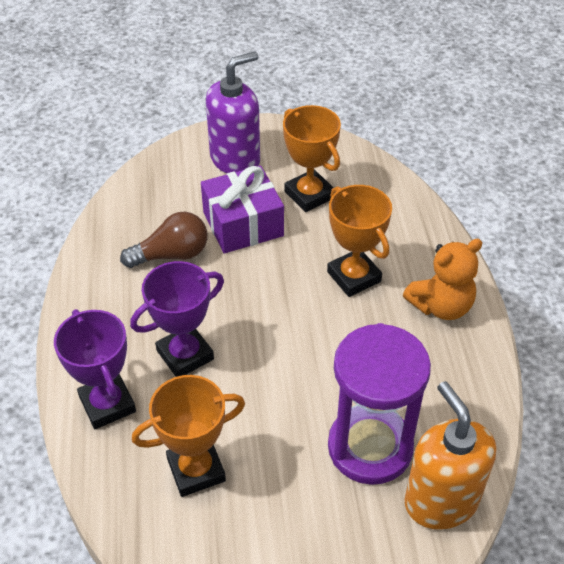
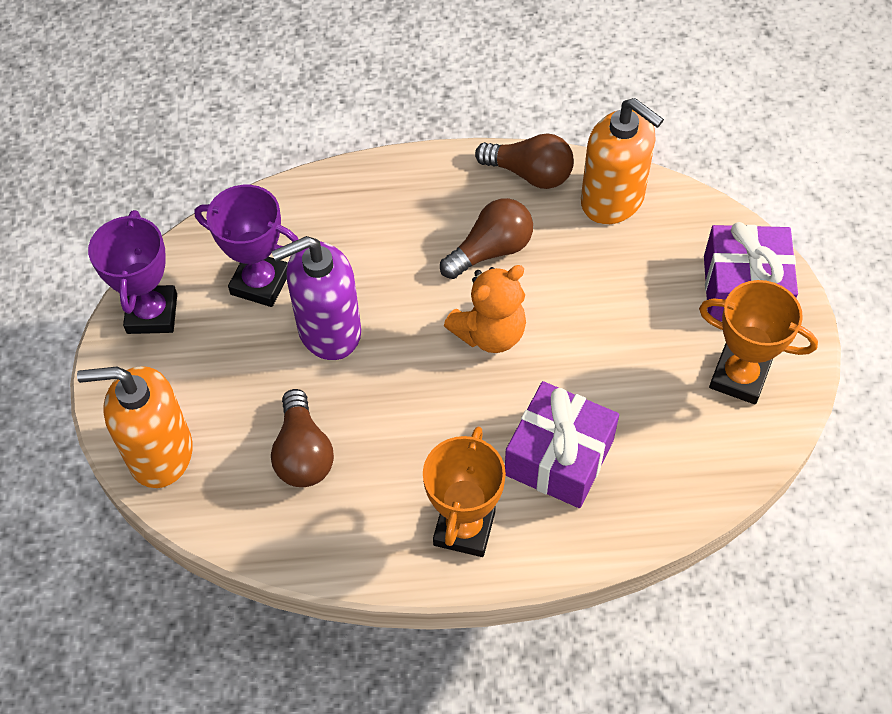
brown light bulb: 1 -> 3
orange soap dispenser: 1 -> 2
orange trophy: 3 -> 2
purple gift: 1 -> 2
purple hourglass: 1 -> 0

